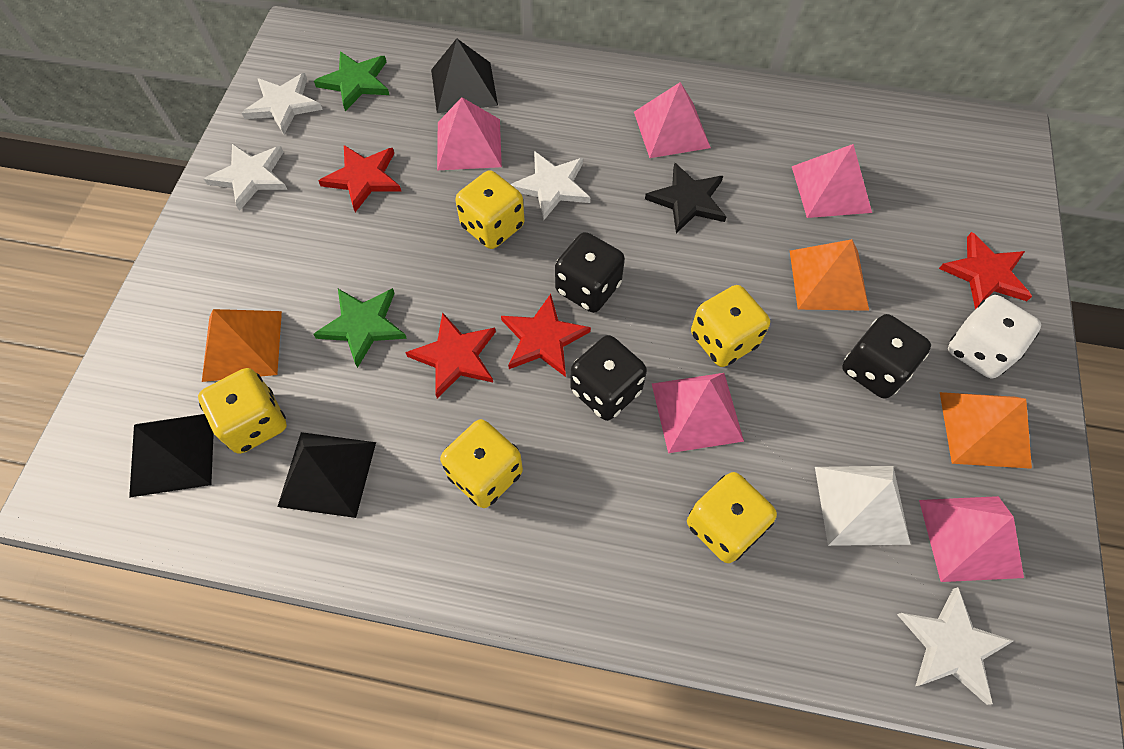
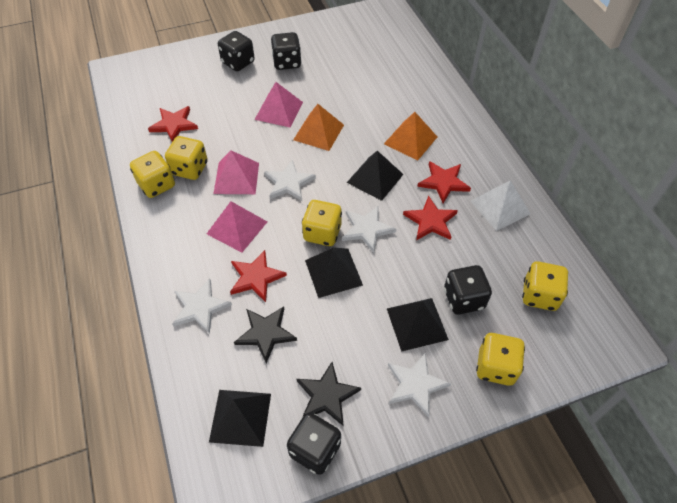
black dice: 3 -> 4
black pyramid: 3 -> 4
black star: 1 -> 2
green star: 2 -> 0
orange pyramid: 3 -> 2
pink pyramid: 5 -> 3
white dice: 1 -> 0

